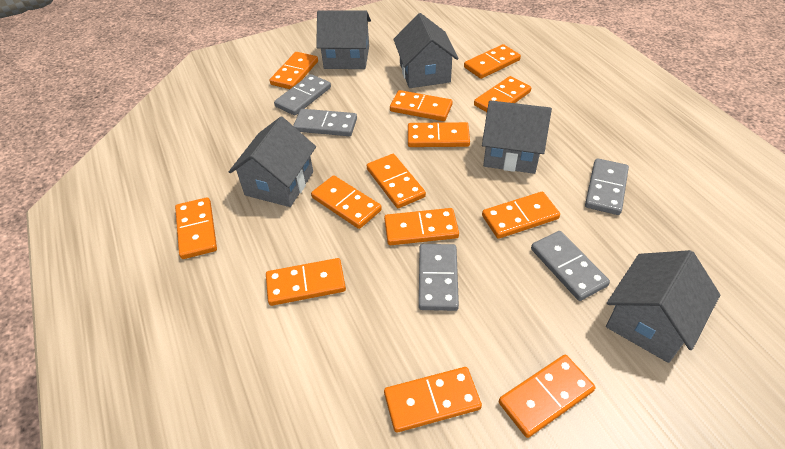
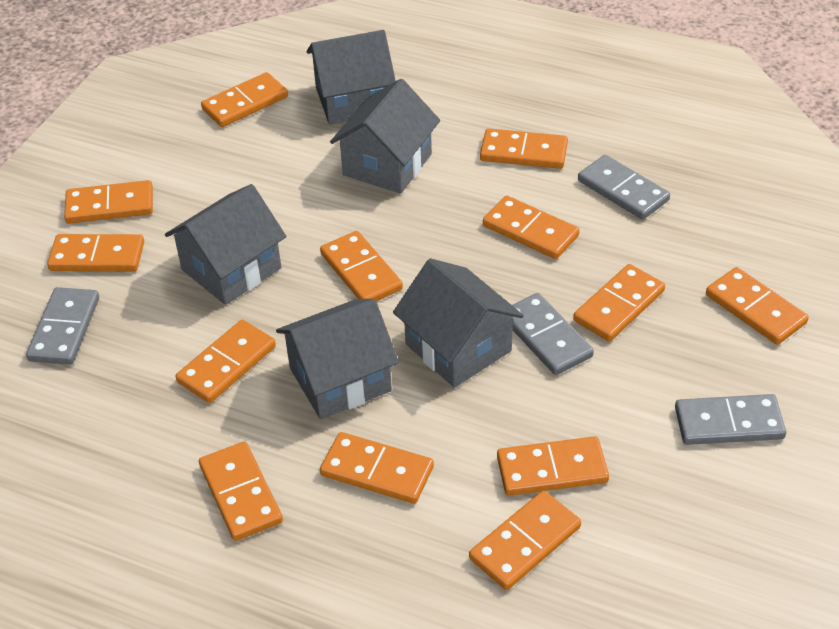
grey domino: 5 -> 4

